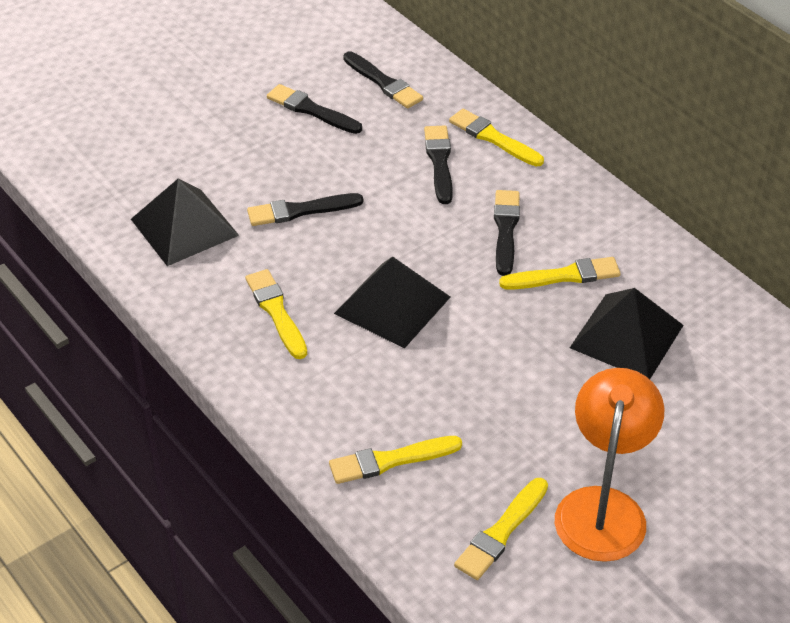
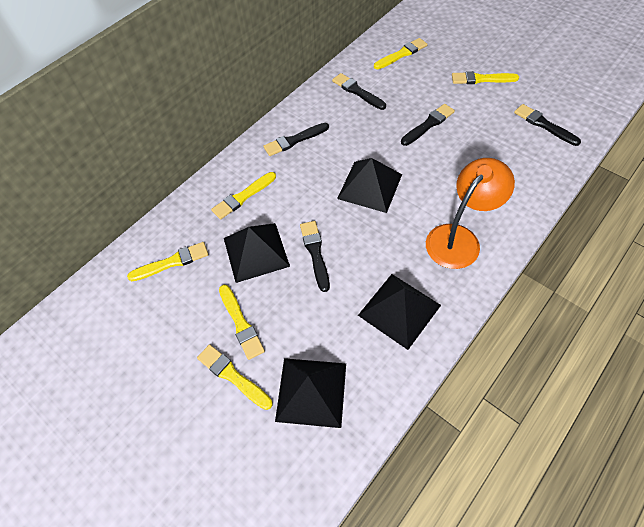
black pyramid: 3 -> 4
yellow brush: 5 -> 6

